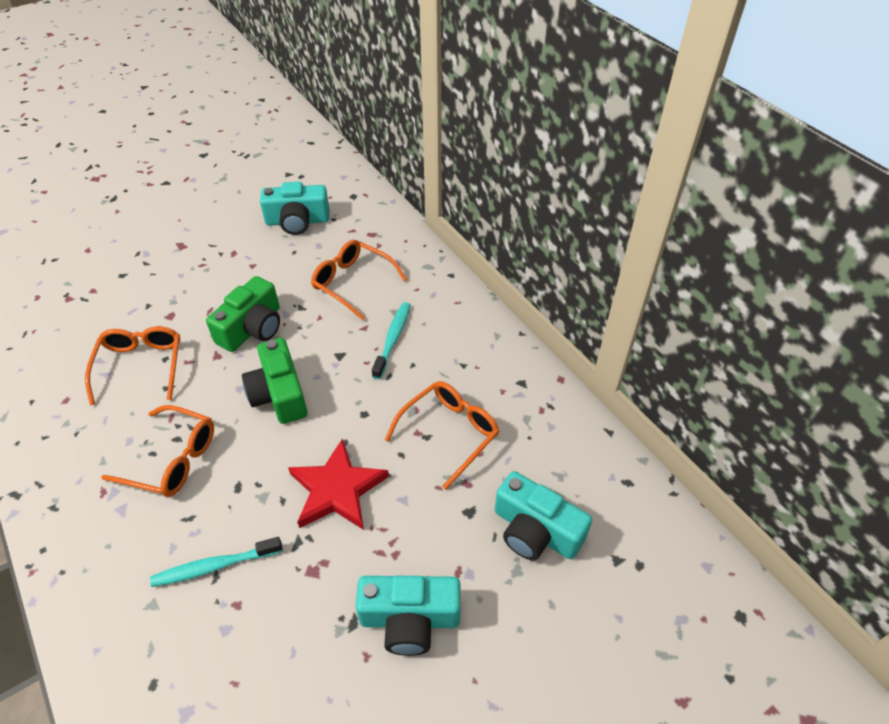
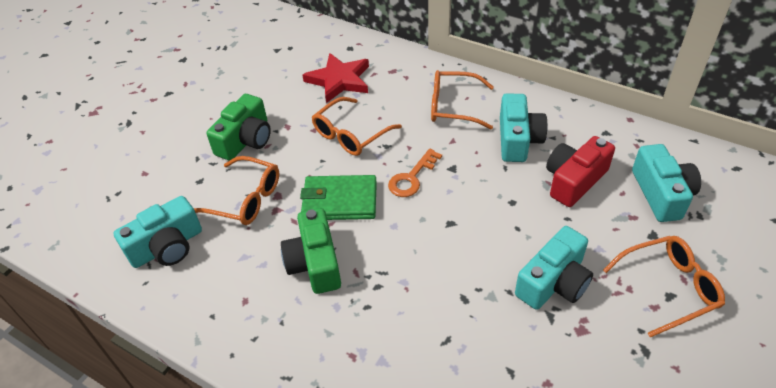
green wallet: 0 -> 1
orange key: 0 -> 1
red camera: 0 -> 1
turquoise camera: 3 -> 4
turquoise toothbrush: 2 -> 0

